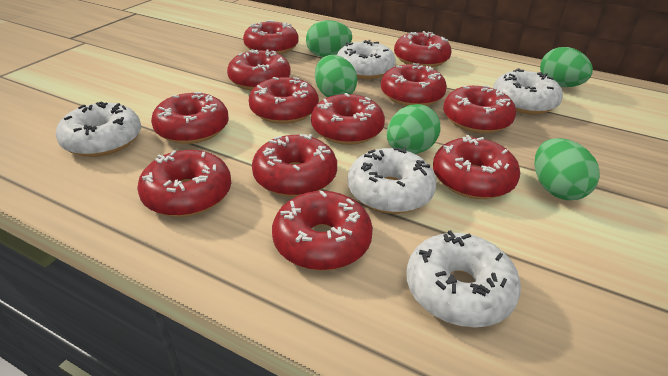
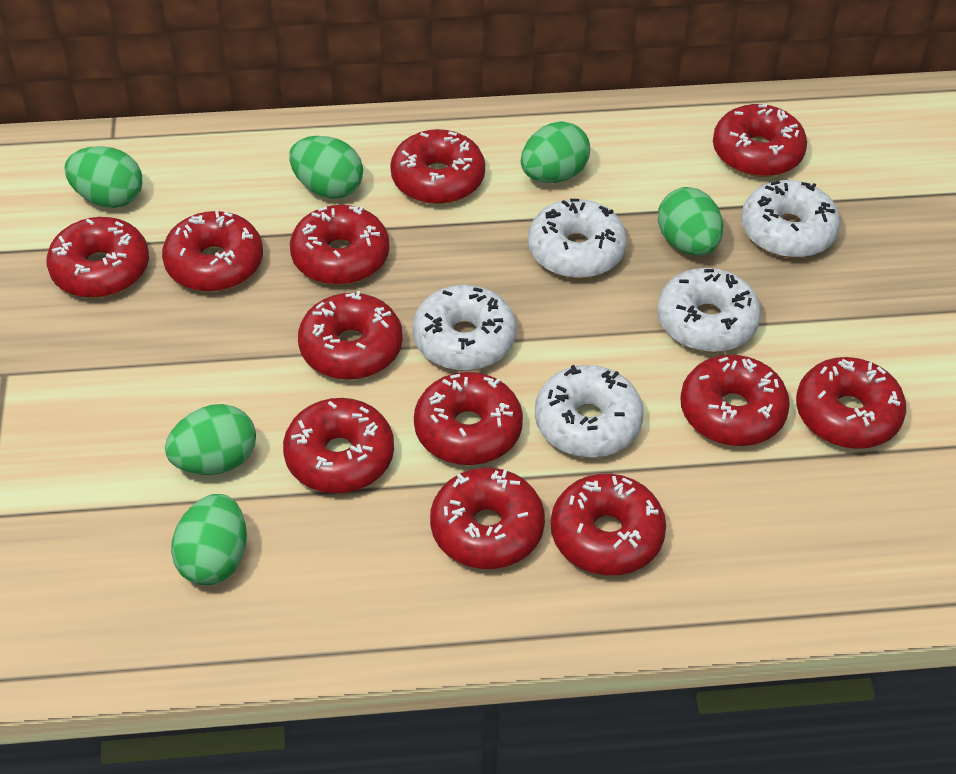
green egg: 5 -> 6

